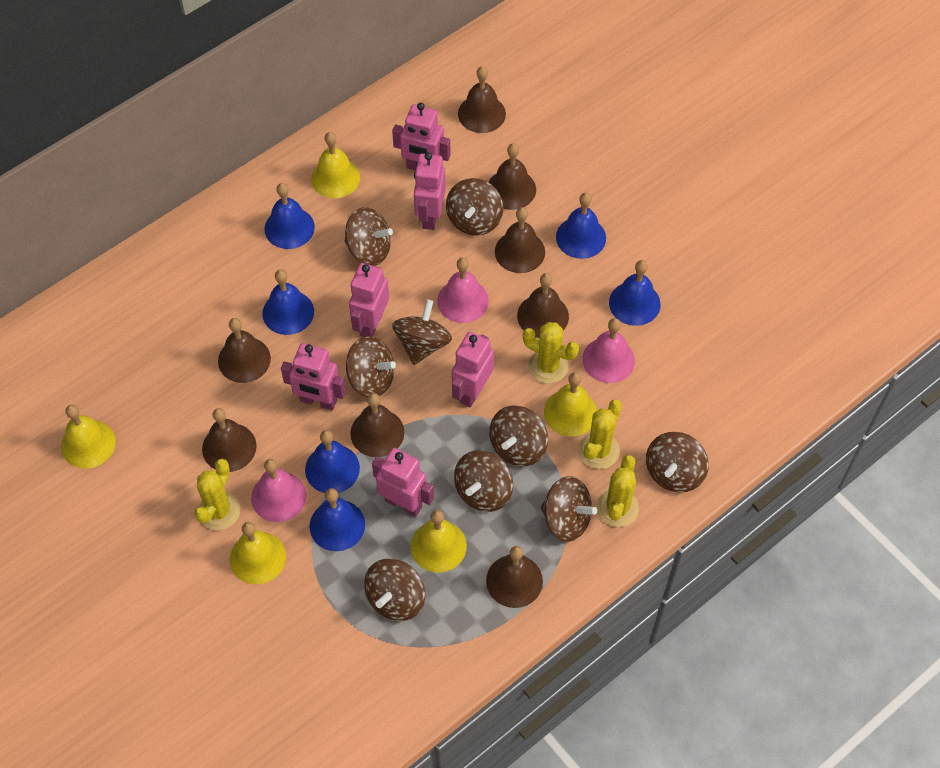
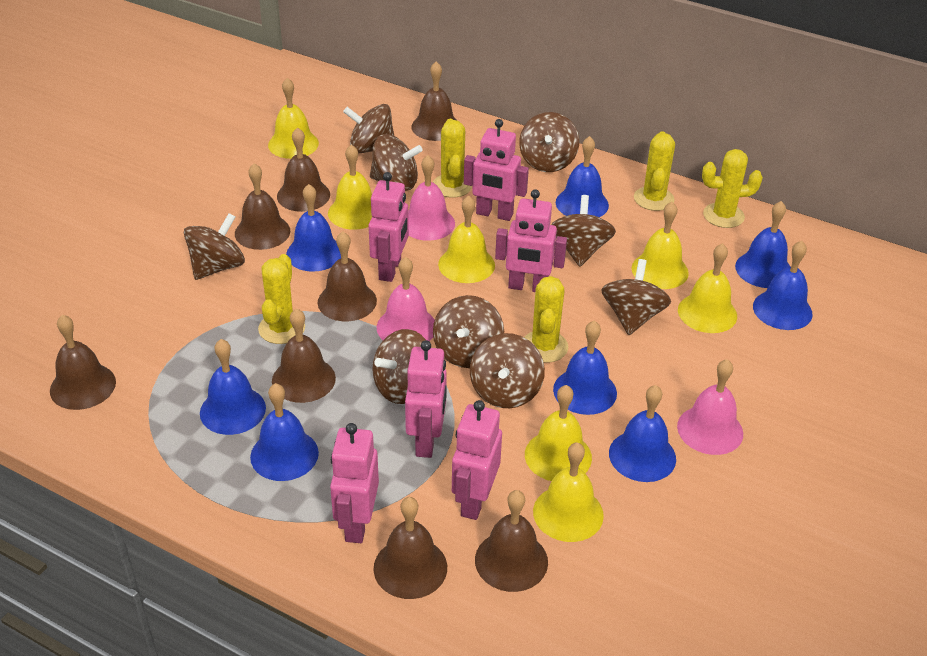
blue bell: 6 -> 8
yellow bell: 5 -> 7
yellow cactus: 4 -> 5

